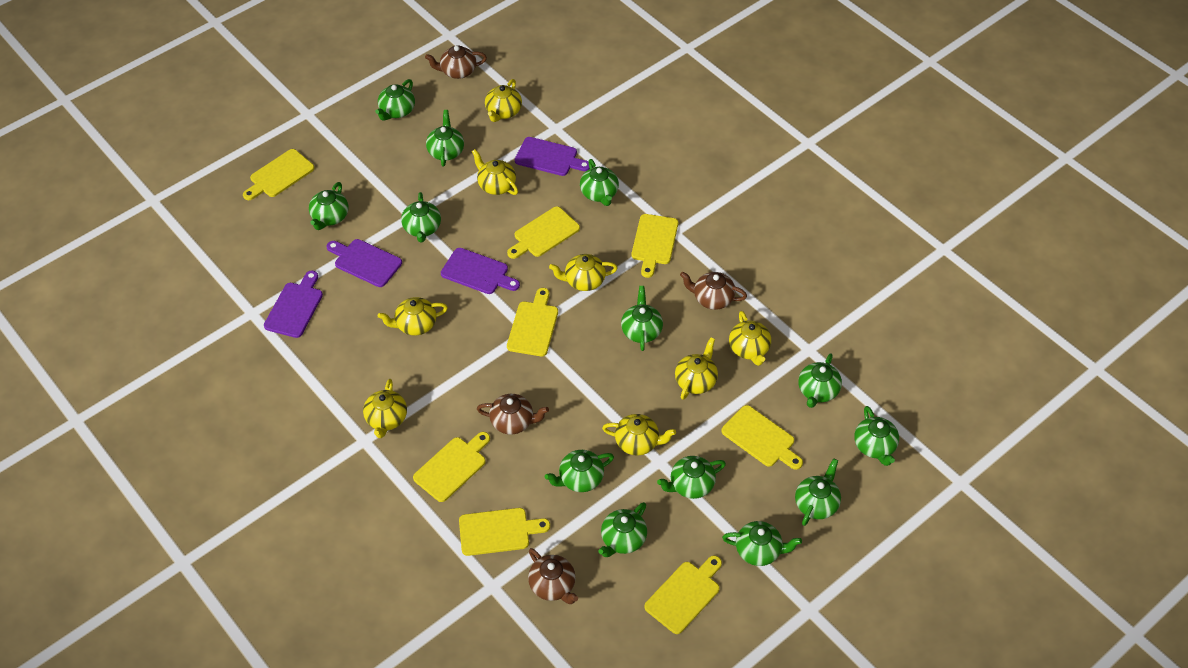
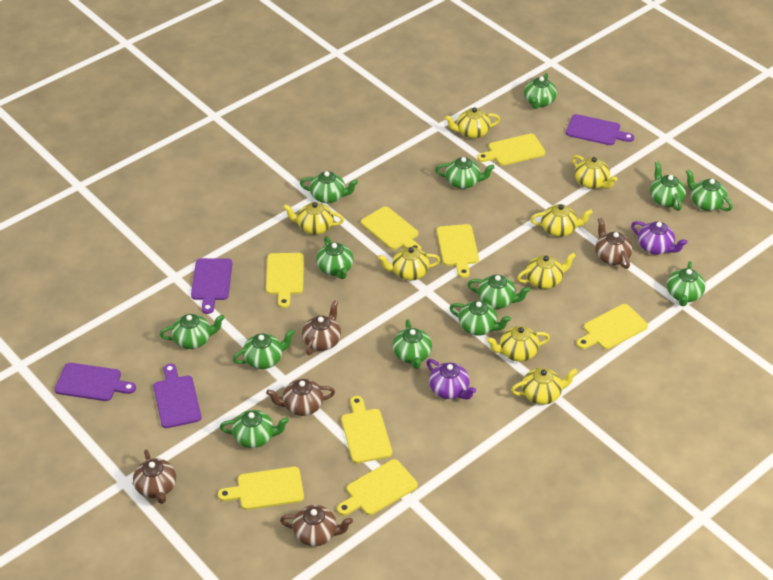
brown teapot: 4 -> 5
purple teapot: 0 -> 2

